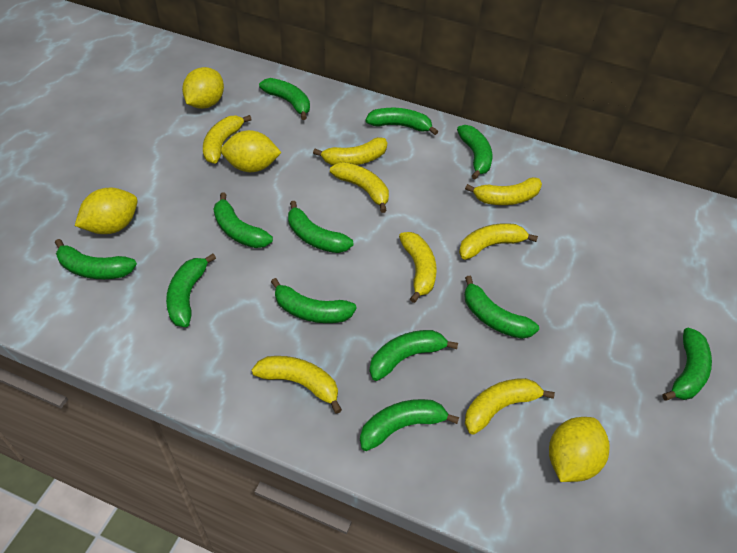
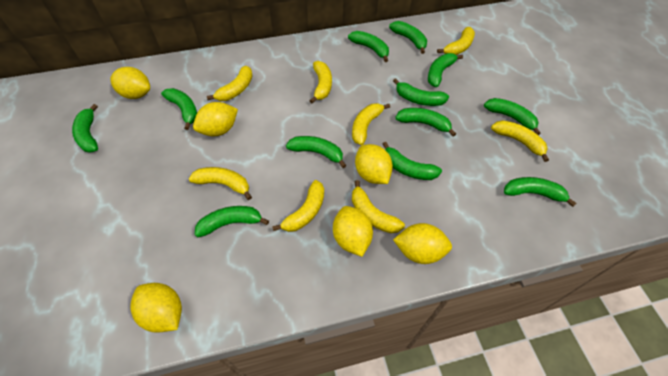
yellow lemon: 4 -> 6

